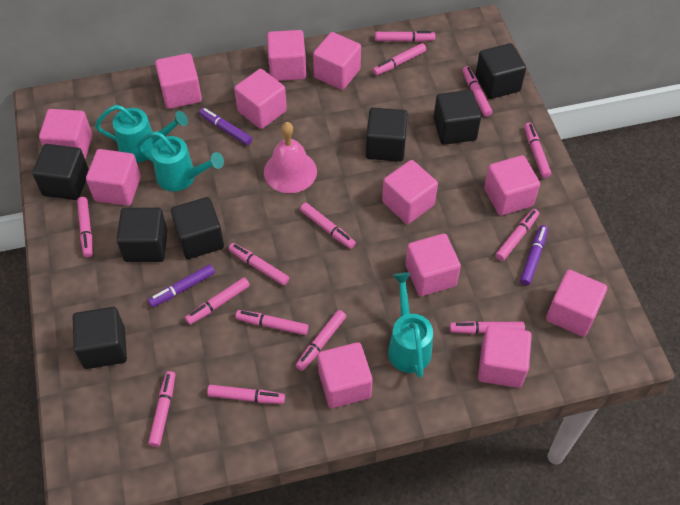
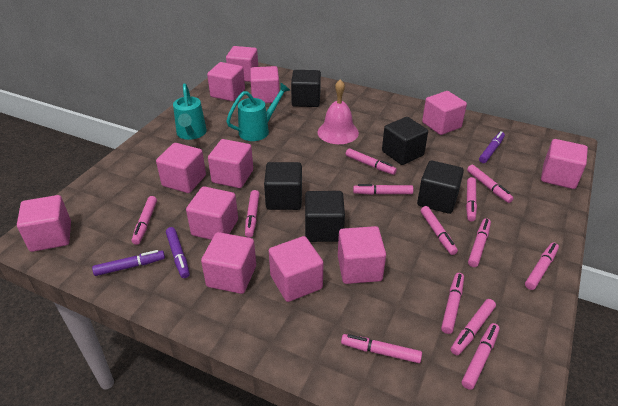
black cube: 7 -> 5
pink marker: 14 -> 13
turquoise watering can: 3 -> 2

